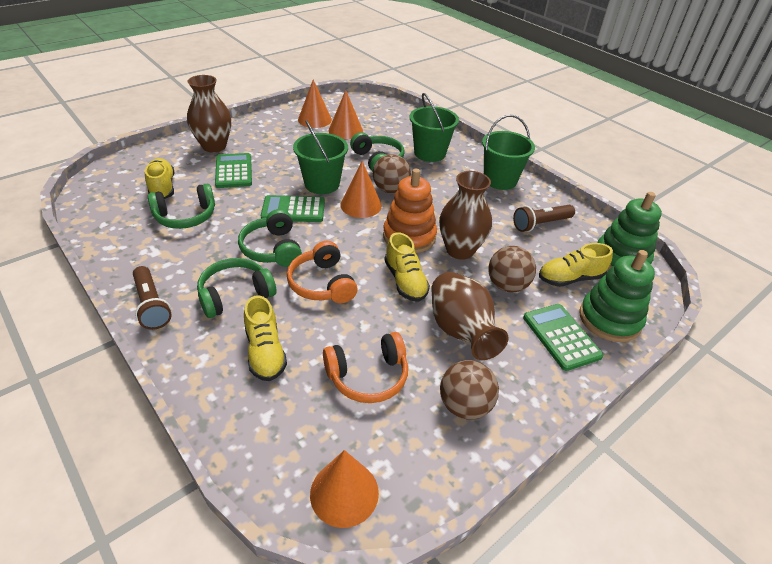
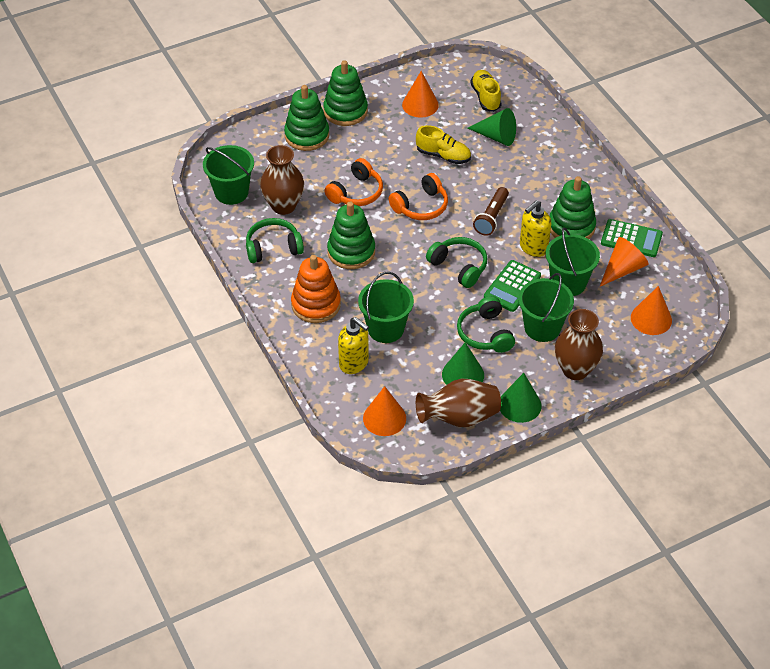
brown ball: 3 -> 0
brown flashlight: 2 -> 1
green bucket: 3 -> 4
green calculator: 3 -> 2
green cone: 0 -> 3
green headphones: 4 -> 3
green stacking toy: 2 -> 4
yellow shoe: 4 -> 2
yellow soap dispenser: 0 -> 2

